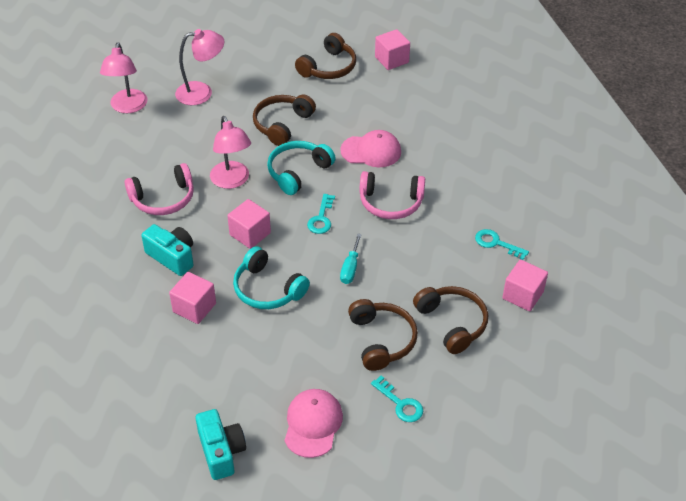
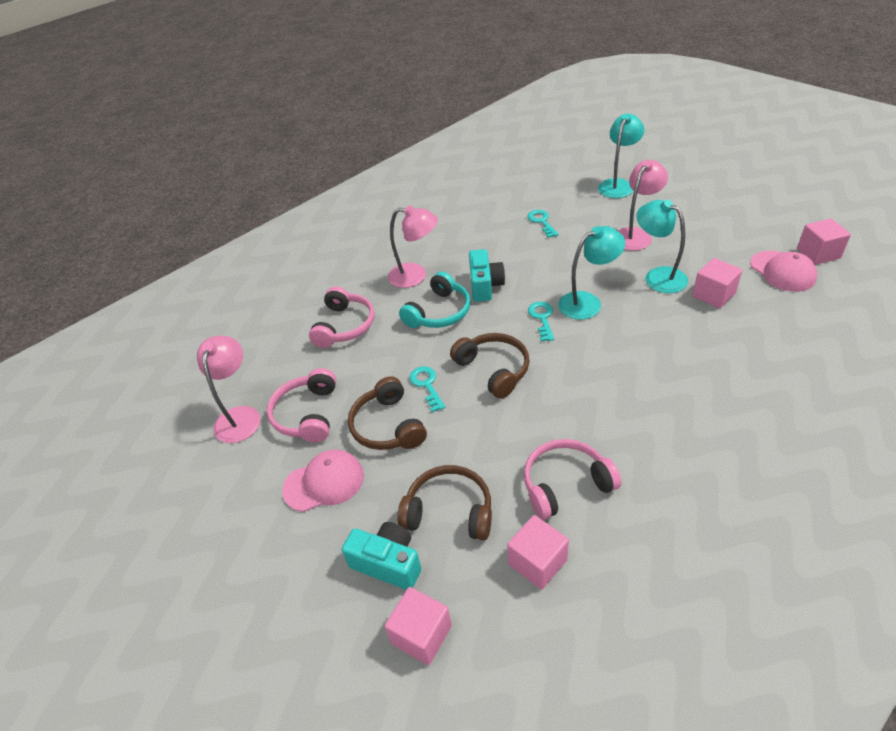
brown headphones: 4 -> 3
pink headphones: 2 -> 3
turquoise headphones: 2 -> 1
turquoise lamp: 0 -> 3
turquoise screwdriver: 1 -> 0

